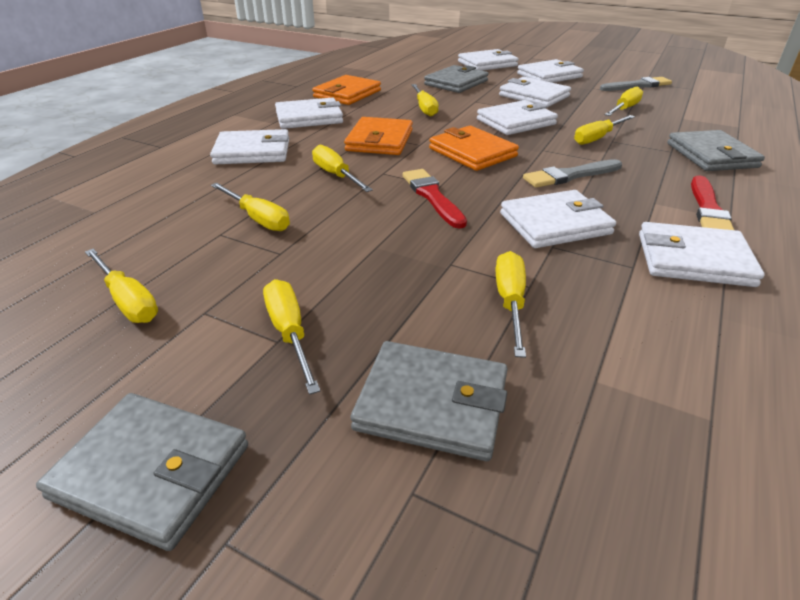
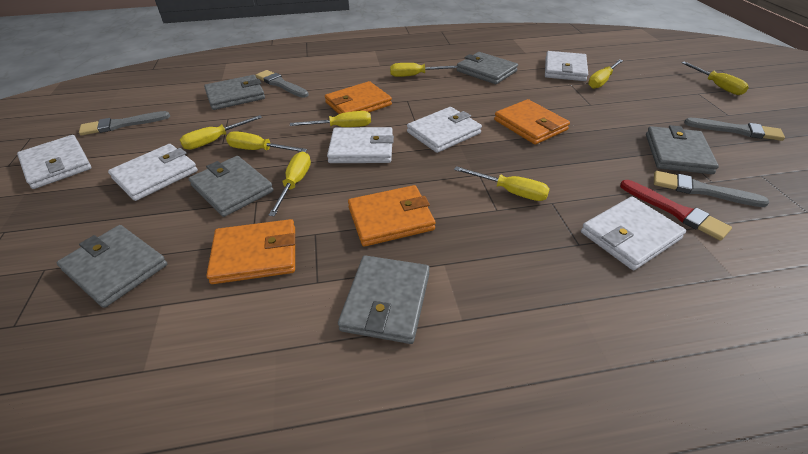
grey brush: 2 -> 4
grey wallet: 4 -> 6
orange wallet: 3 -> 4
red brush: 2 -> 1
white wallet: 8 -> 6

